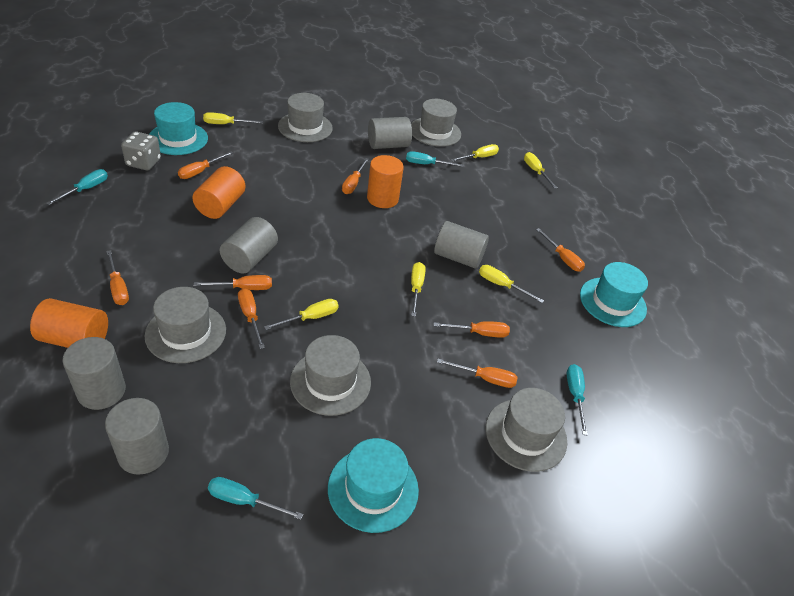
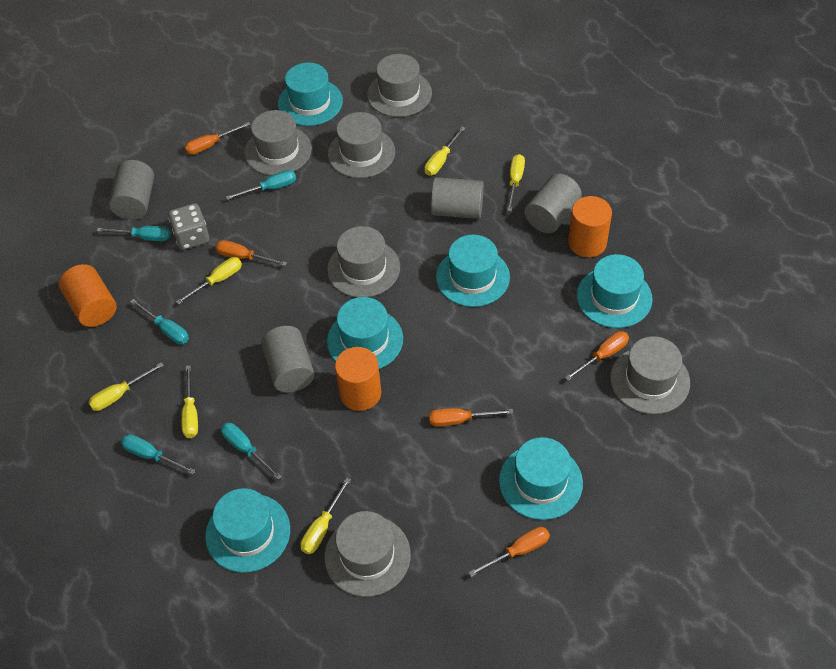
grey cylinder: 5 -> 4
grey hat: 5 -> 6
orange screwdriver: 8 -> 5
turquoise hat: 3 -> 6
turquoise screwdriver: 4 -> 5

